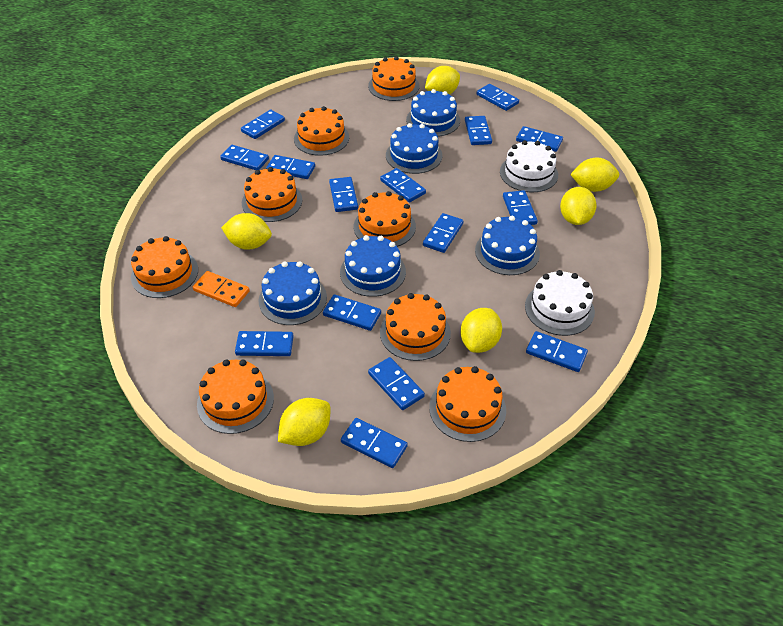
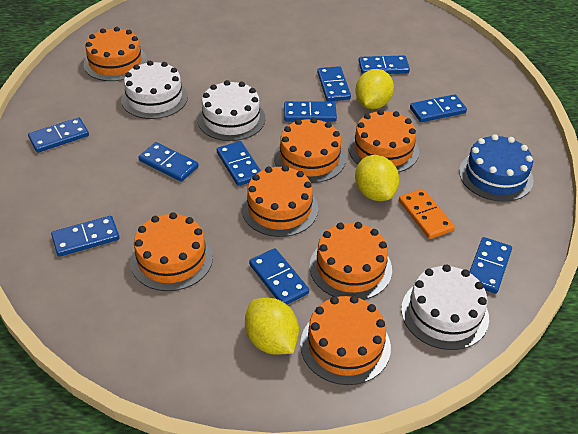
blue cake: 5 -> 1
blue domino: 15 -> 10
orange cake: 8 -> 7
white cake: 2 -> 3
yellow lemon: 6 -> 3

